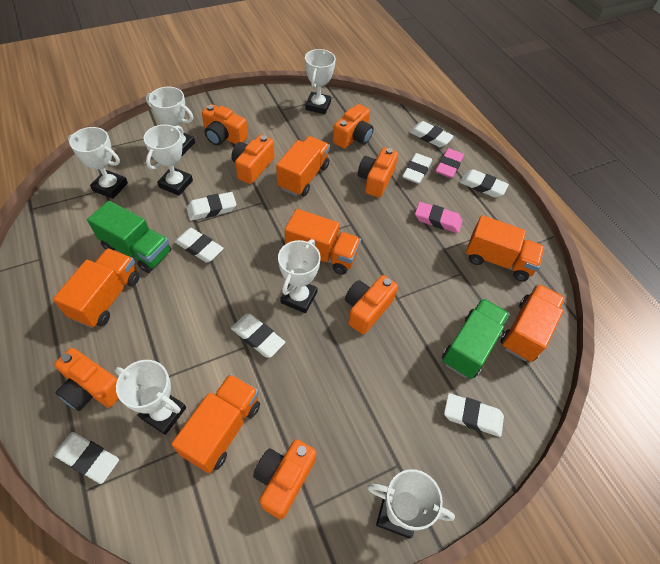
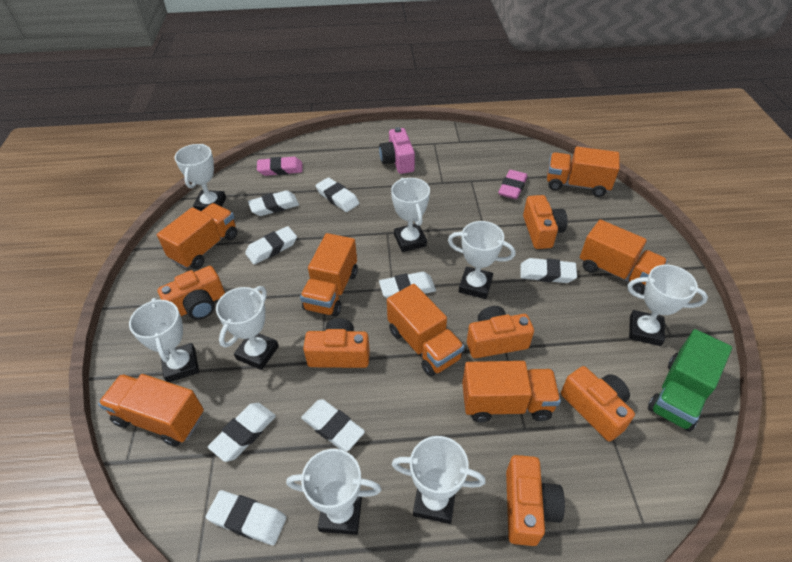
green truck: 2 -> 1
orange camera: 7 -> 6
orange truck: 6 -> 7
pink camera: 0 -> 1
white trophy: 7 -> 8

